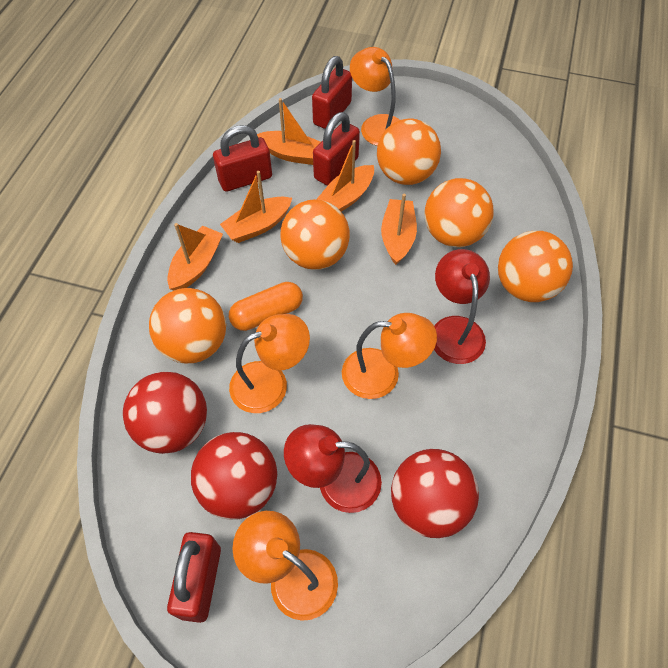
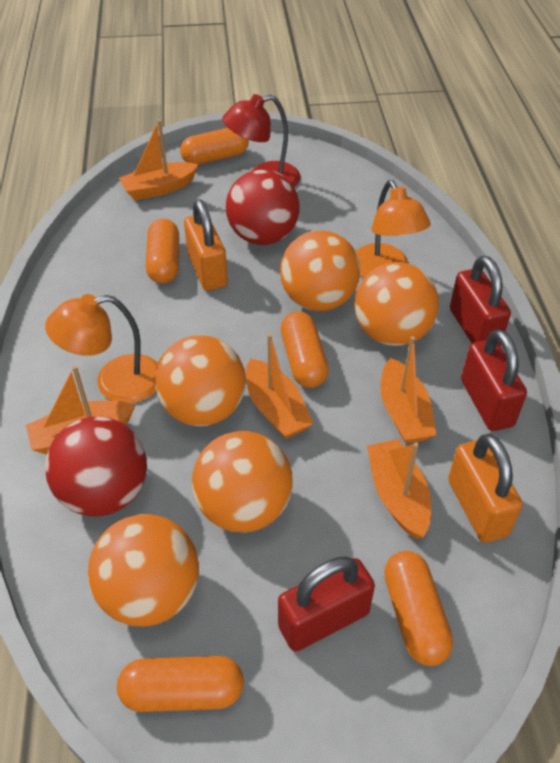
orange capsule: 1 -> 5
orange lamp: 4 -> 2
orange padlock: 0 -> 2
red ball: 3 -> 2
red lamp: 2 -> 1
red padlock: 4 -> 3

